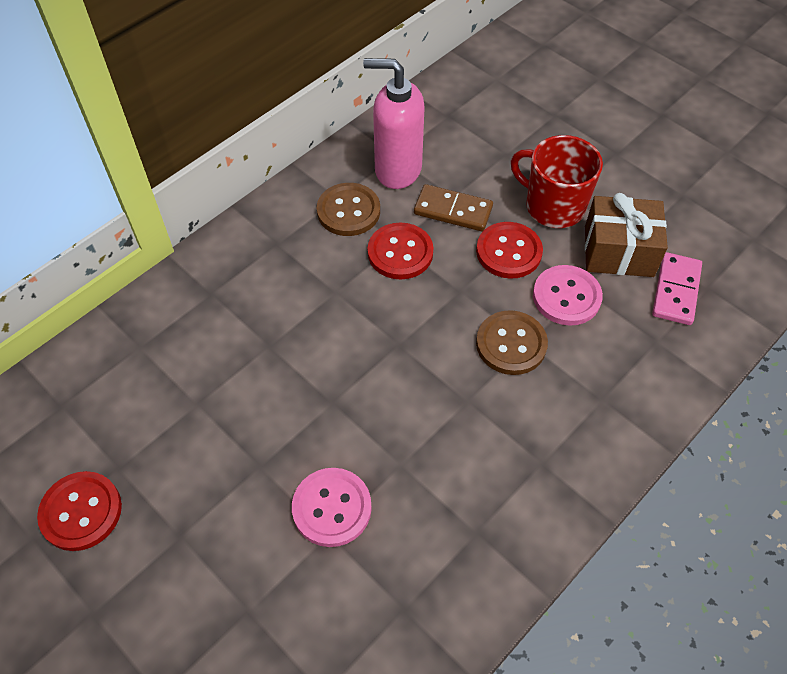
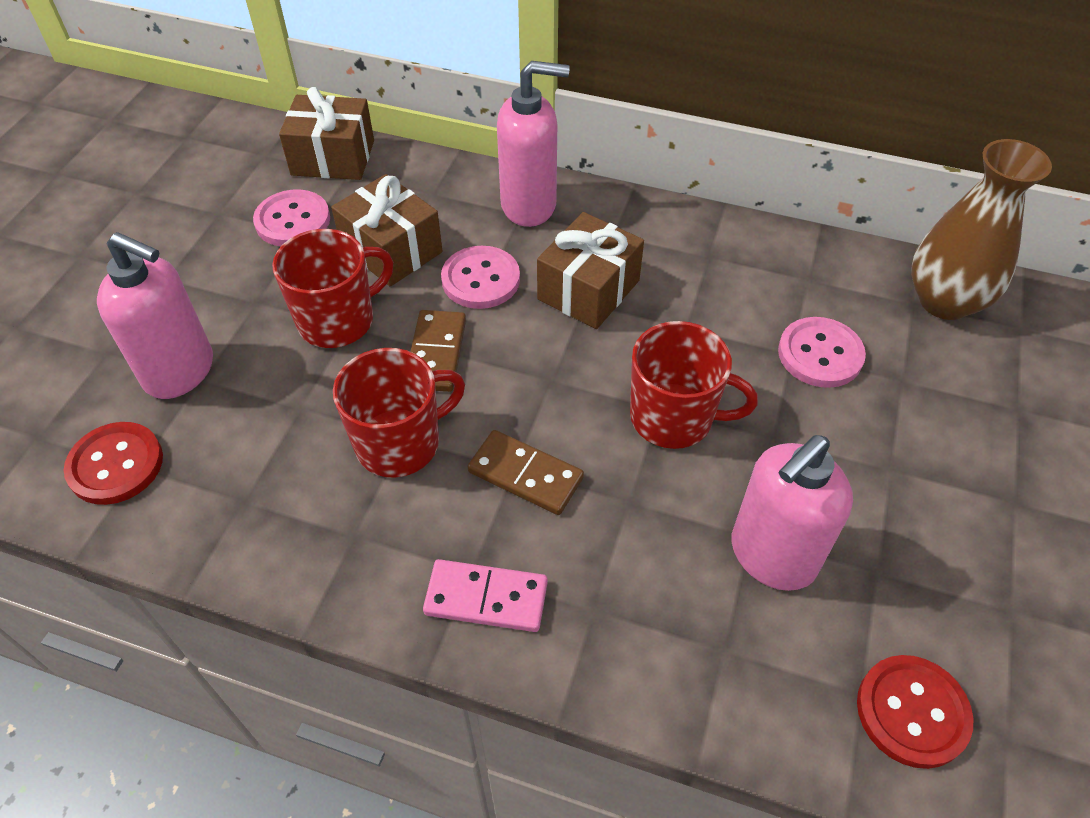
brown button: 2 -> 0
brown domino: 1 -> 2
brown gift: 1 -> 3
brown vase: 0 -> 1
pink button: 2 -> 3
pink soap dispenser: 1 -> 3
red button: 3 -> 2
red mug: 1 -> 3

